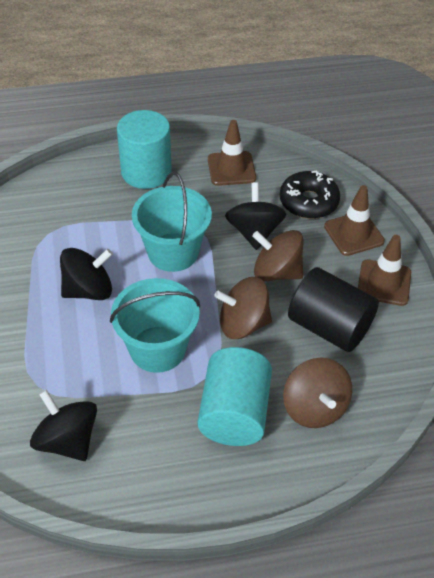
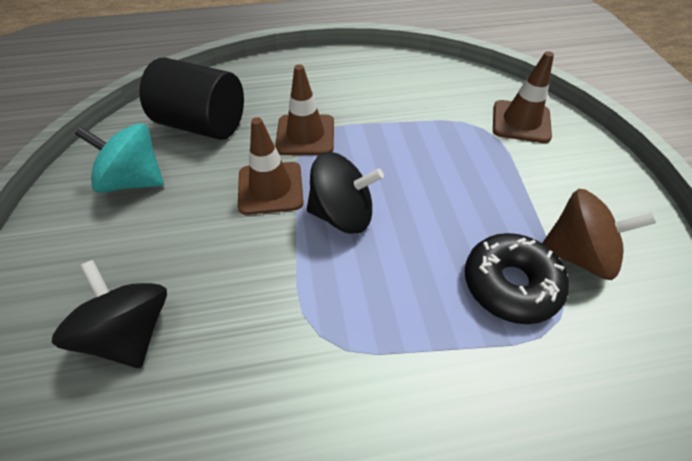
black spinning top: 3 -> 2
brown spinning top: 3 -> 1
turquoise bucket: 2 -> 0
turquoise cylinder: 2 -> 0
turquoise spinning top: 0 -> 1

